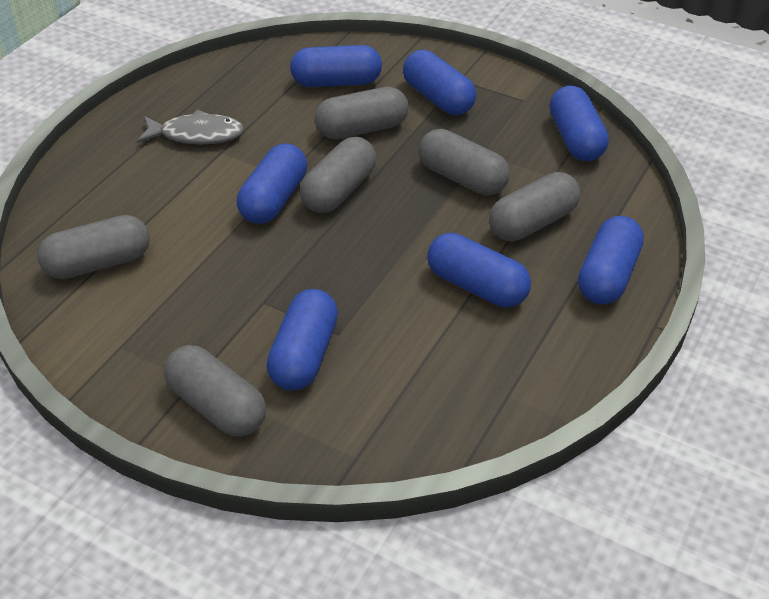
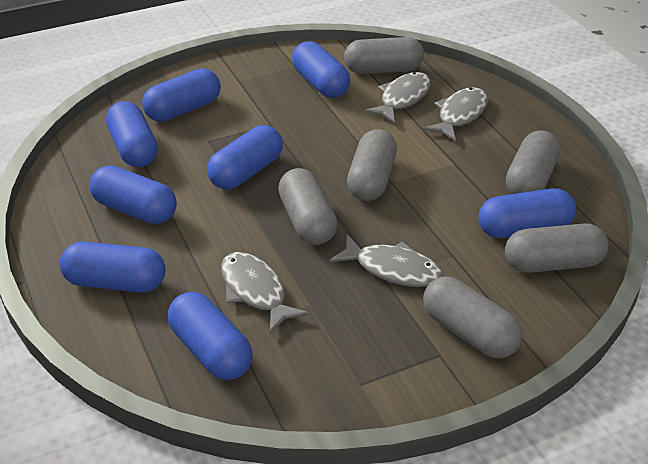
blue capsule: 7 -> 8
grey fish: 1 -> 4

